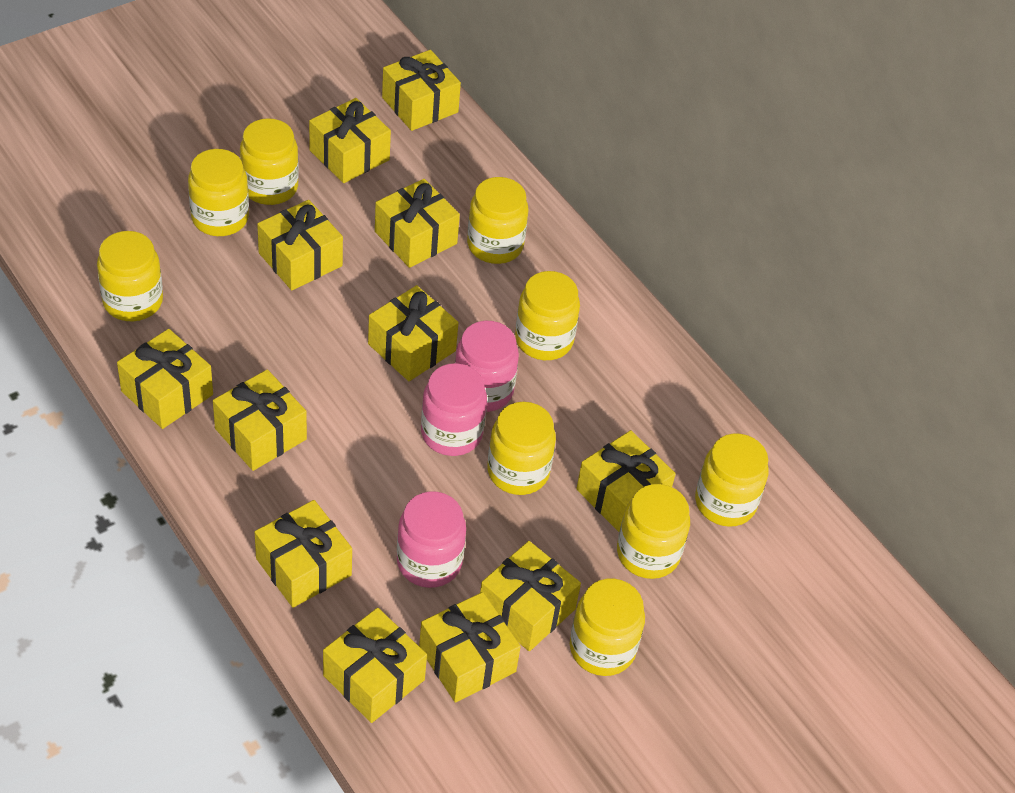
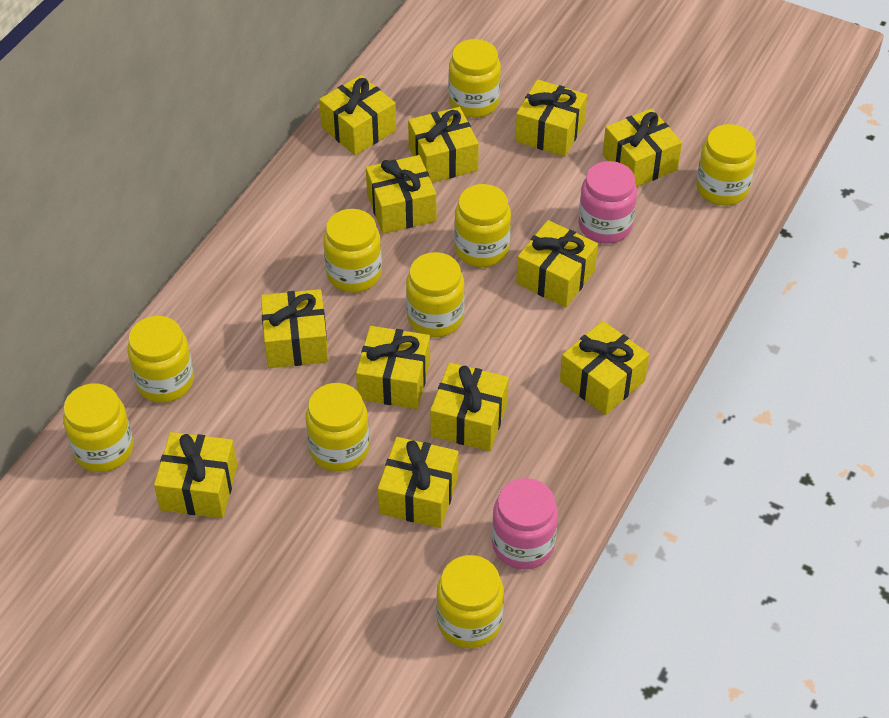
pink jar: 3 -> 2

